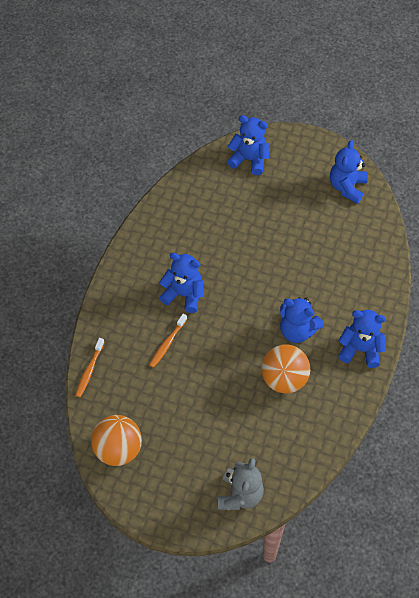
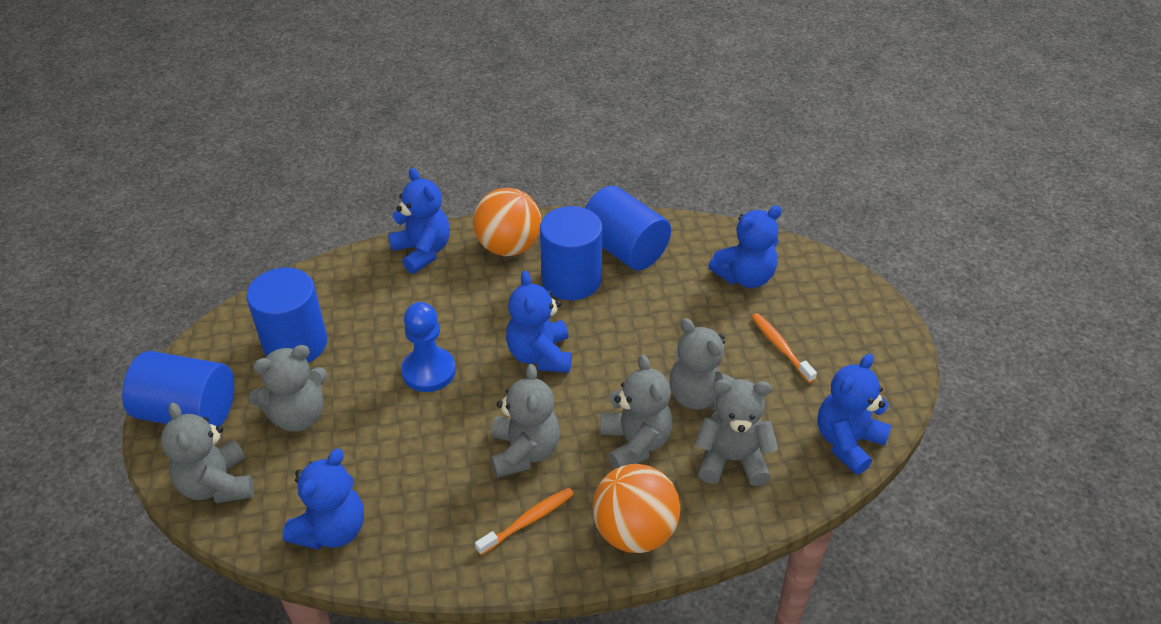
blue cylinder: 0 -> 4
blue pawn: 0 -> 1
grey teddy bear: 1 -> 6

